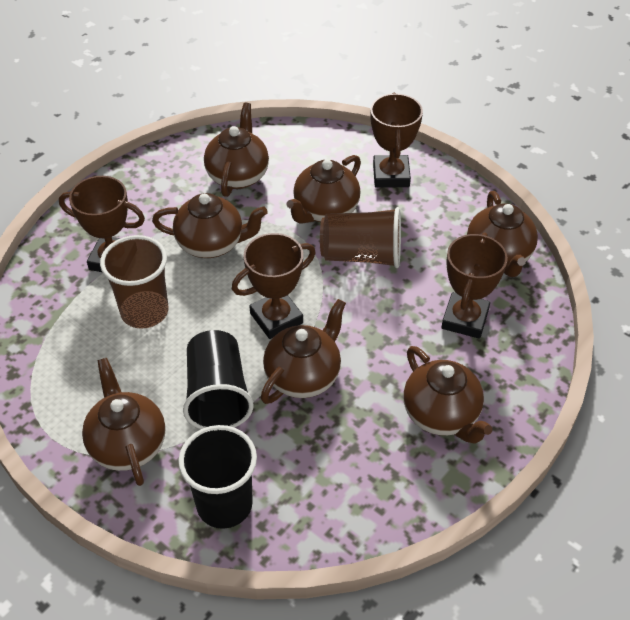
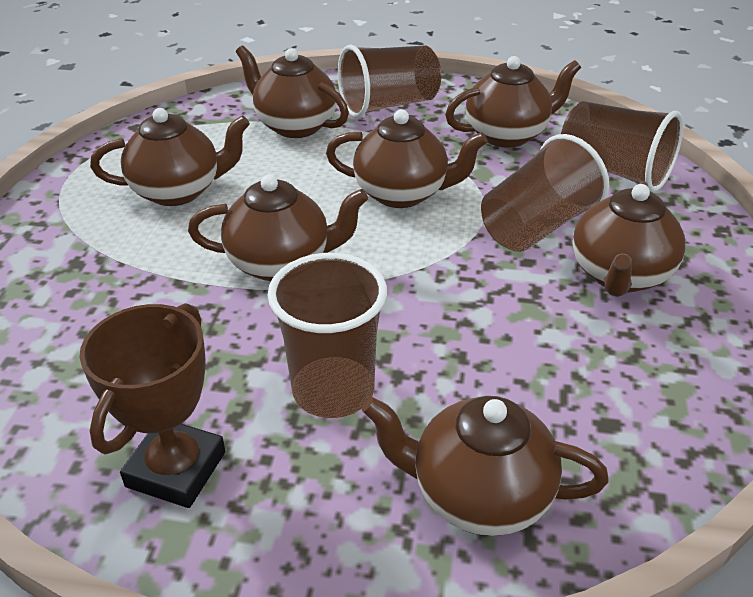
black cup: 2 -> 0
brown cup: 2 -> 4
brown trophy: 4 -> 1

